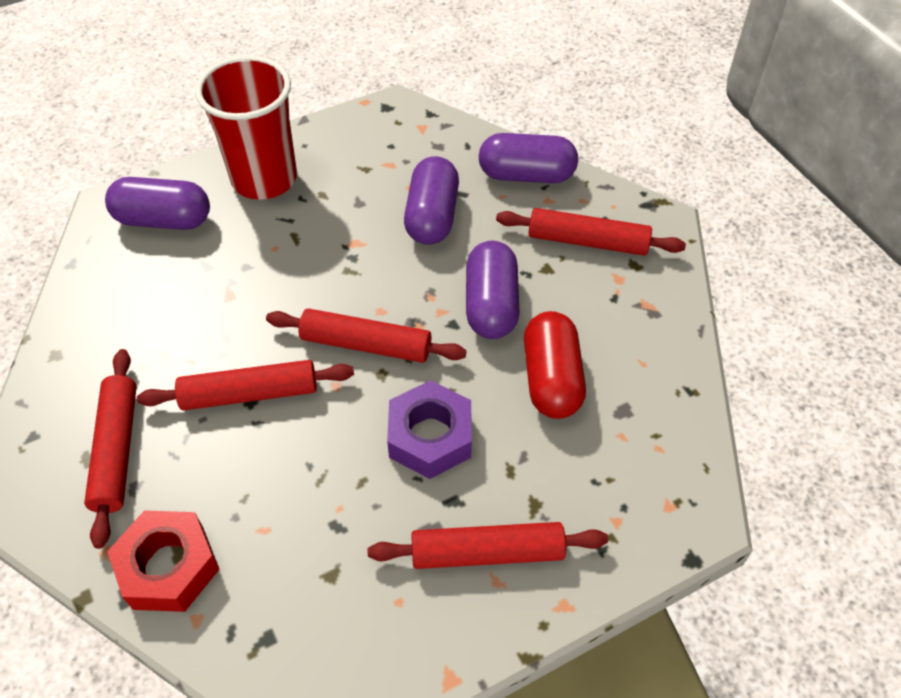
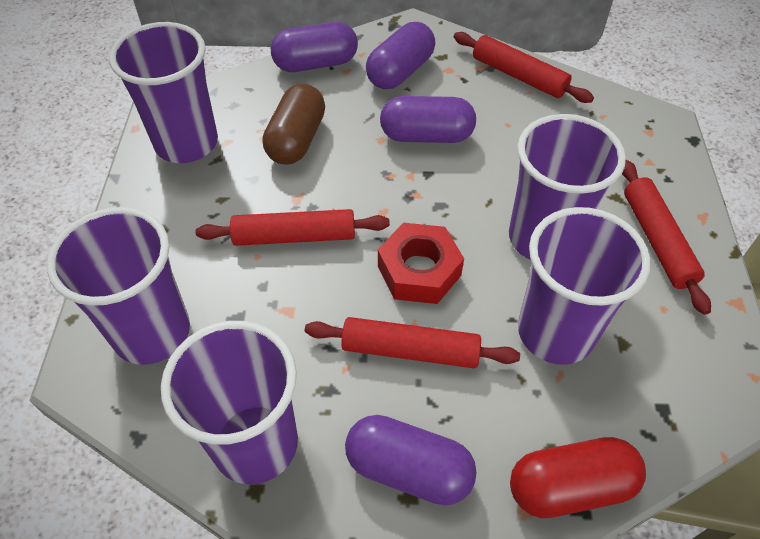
brown capsule: 0 -> 1
purple cup: 0 -> 5
purple nut: 1 -> 0
red cup: 1 -> 0
red rolling pin: 5 -> 4

